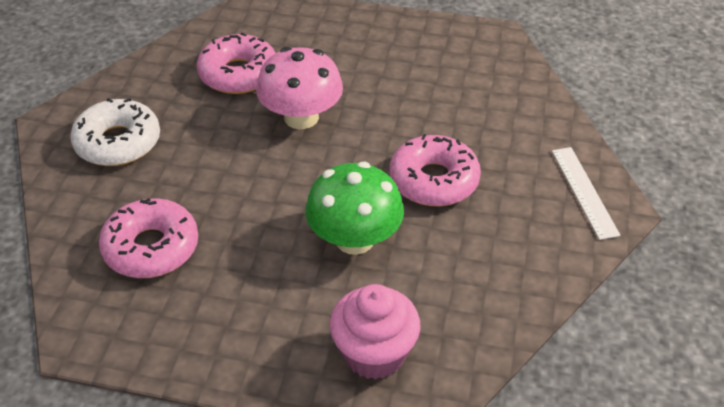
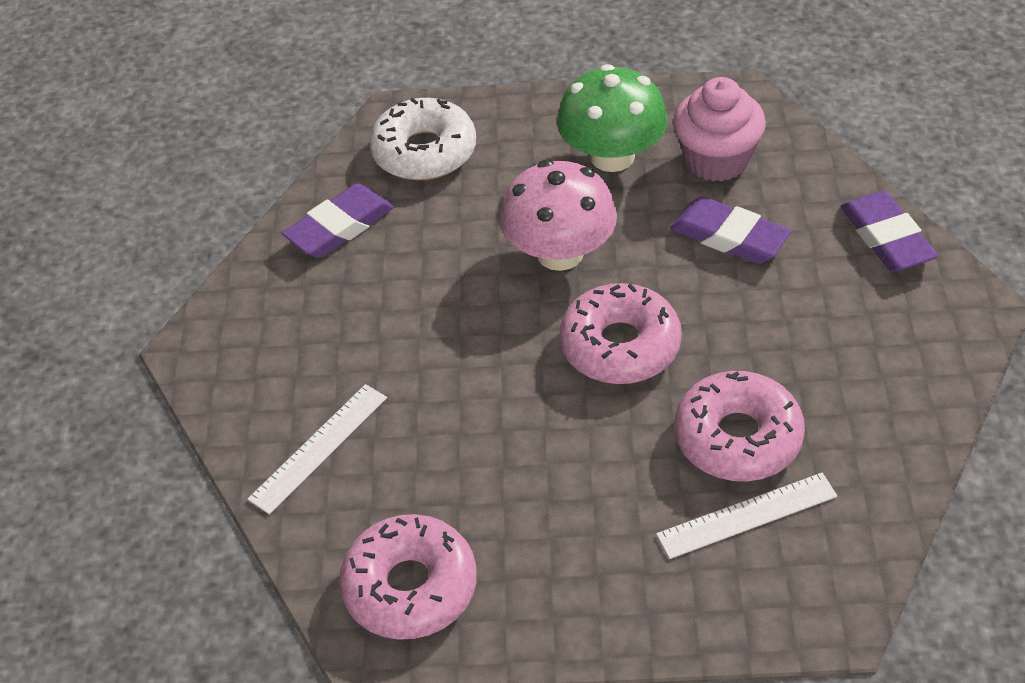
purple eraser: 0 -> 3
white ruler: 1 -> 2

